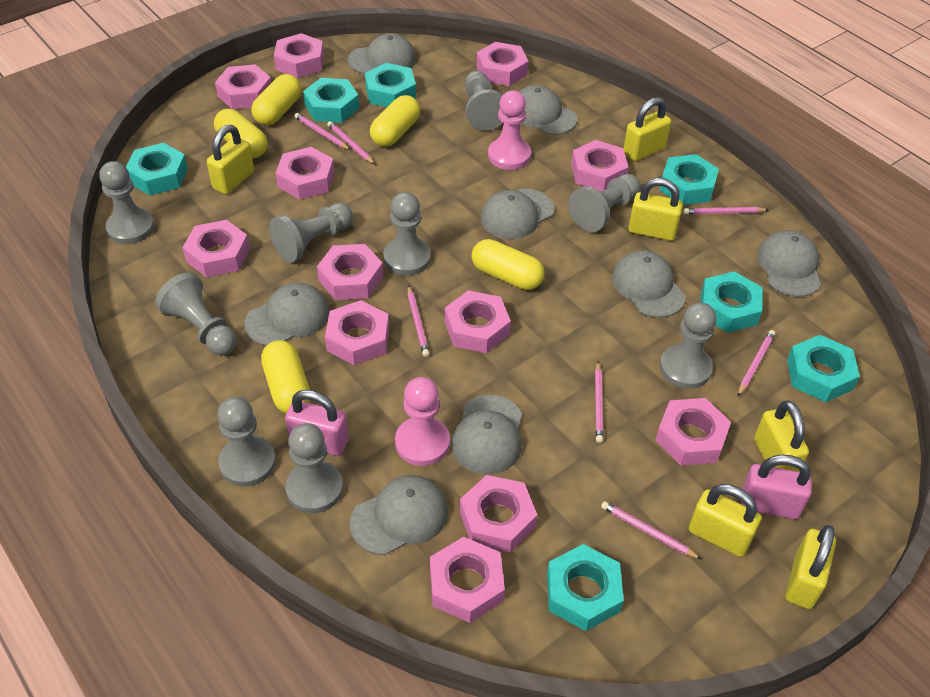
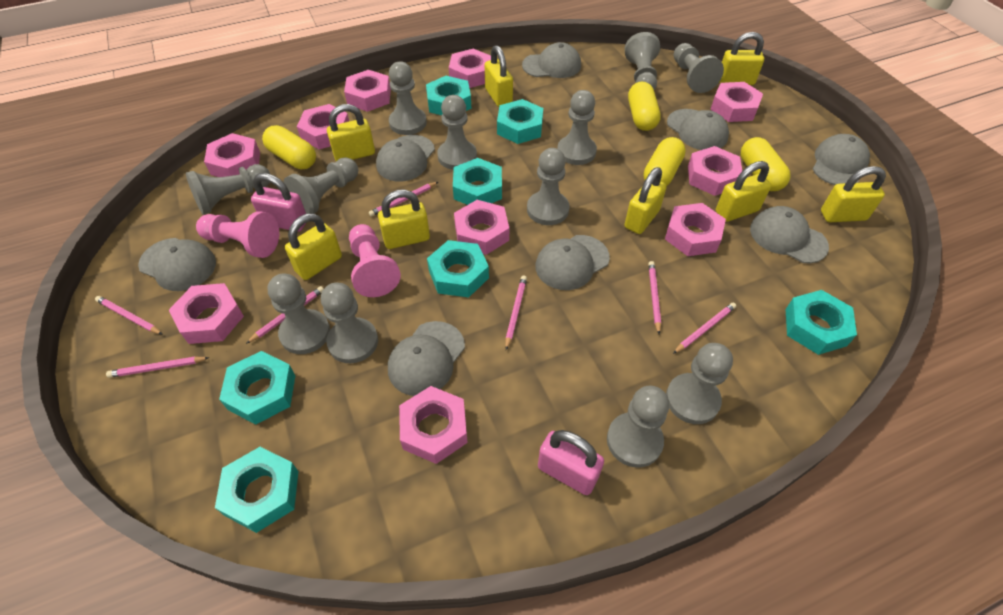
grey pawn: 9 -> 12
pink nut: 12 -> 10
yellow capsule: 5 -> 4
yellow padlock: 6 -> 8

